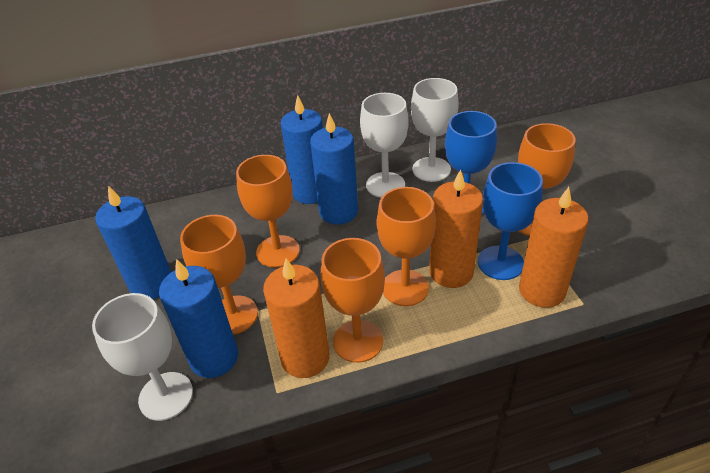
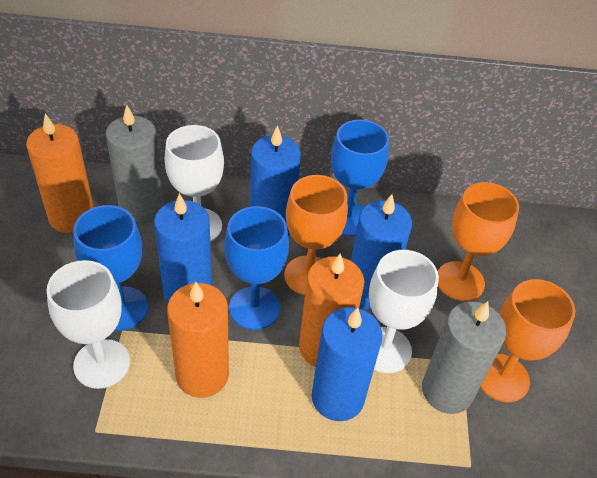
blue goblet: 2 -> 3
grey candle: 0 -> 2
orange goblet: 5 -> 3

